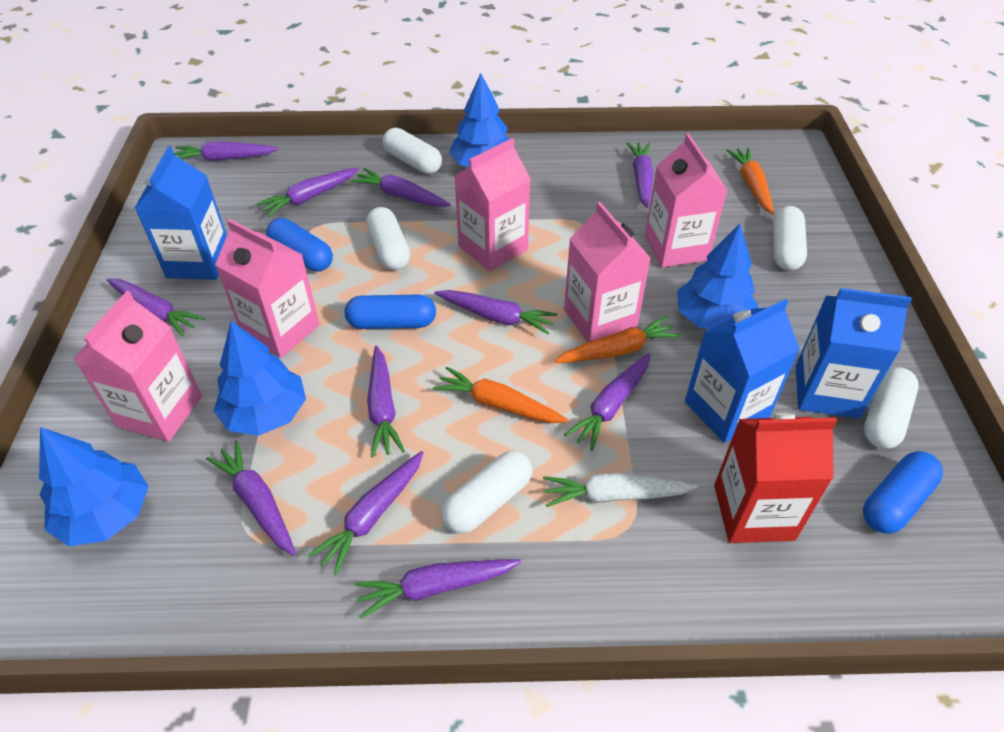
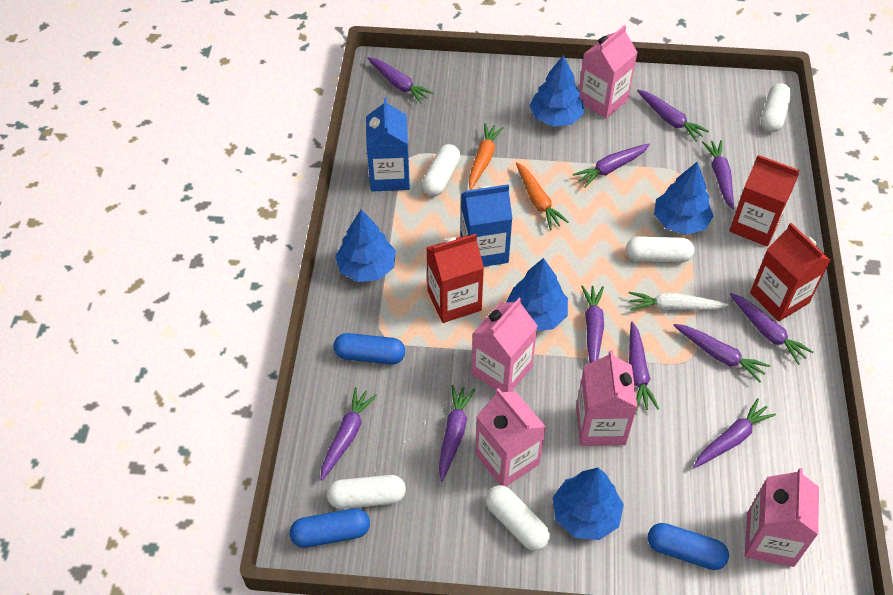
blue carton: 3 -> 2
blue tree: 4 -> 5
orange carrot: 3 -> 2
red carton: 1 -> 3

